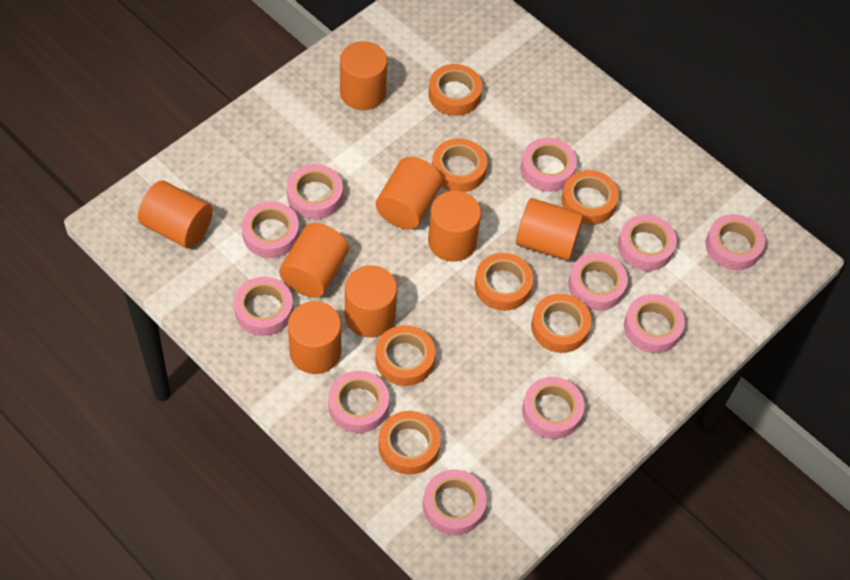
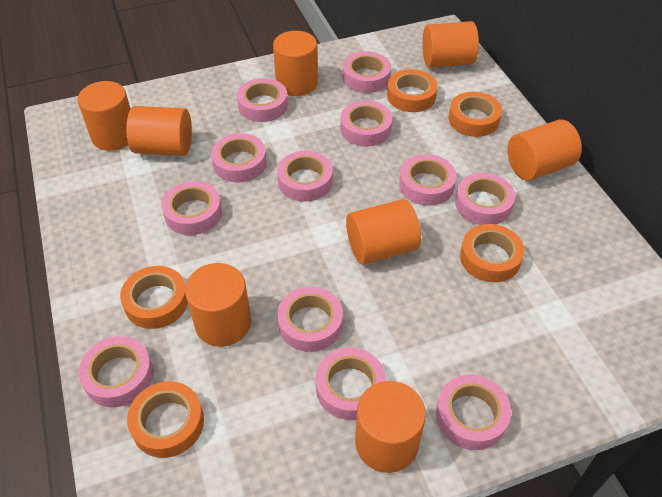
orange tape: 7 -> 5
pink tape: 11 -> 12

